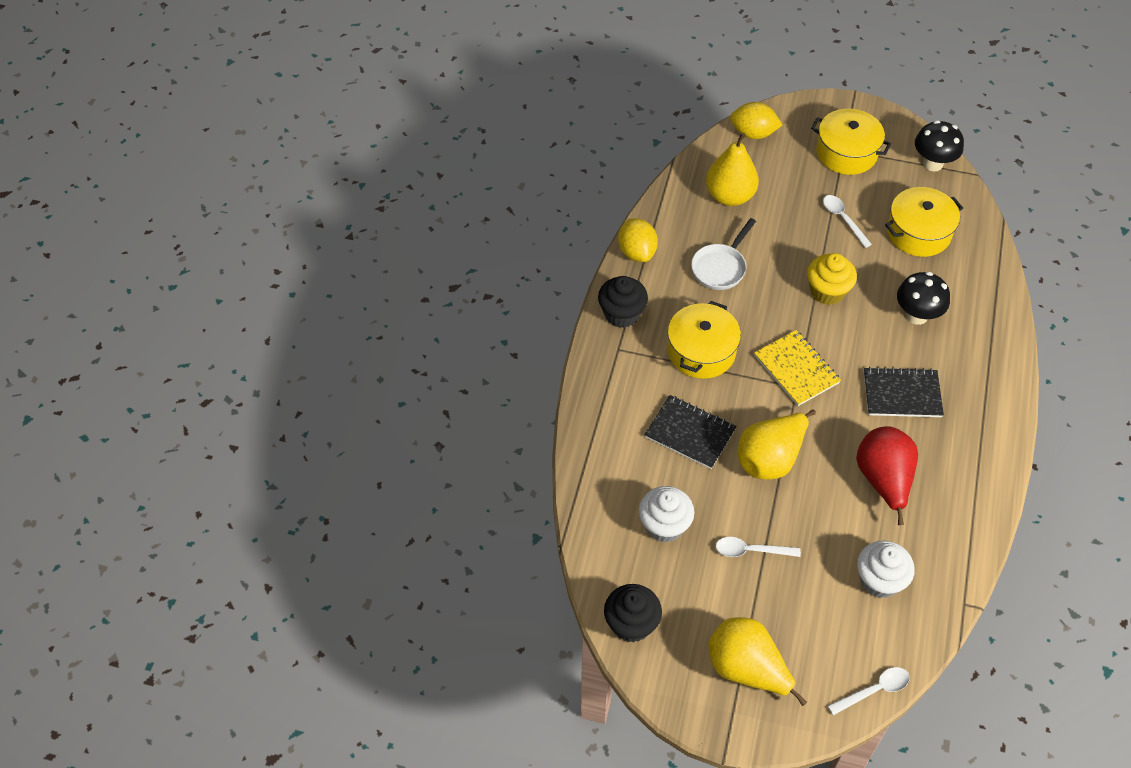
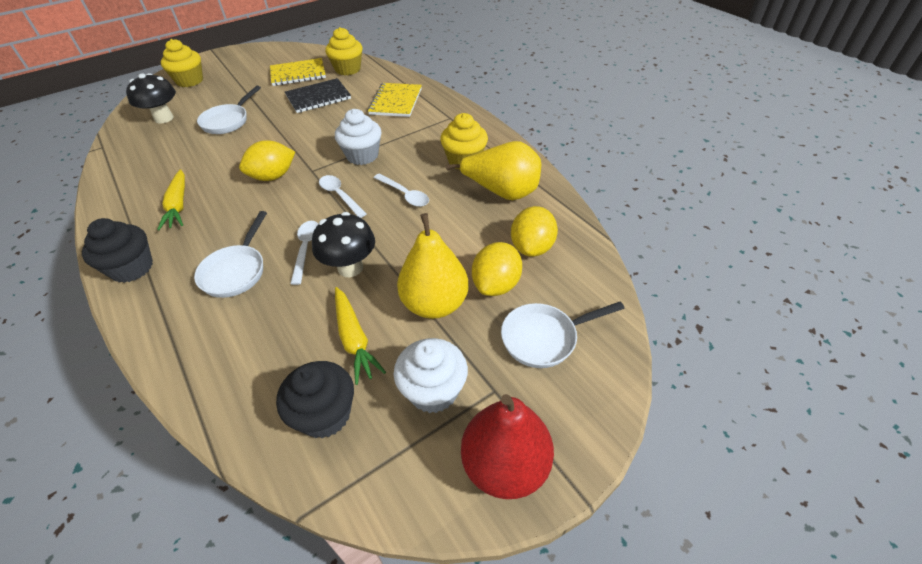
black notebook: 2 -> 1
white pan: 1 -> 3
yellow carrot: 0 -> 2
yellow cupcake: 1 -> 3
yellow lemon: 2 -> 3
yellow notebook: 1 -> 2
yellow pear: 3 -> 2
yellow pot: 3 -> 0

